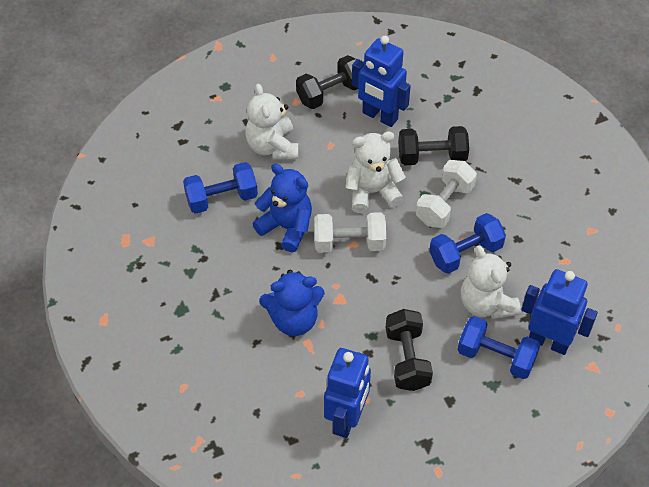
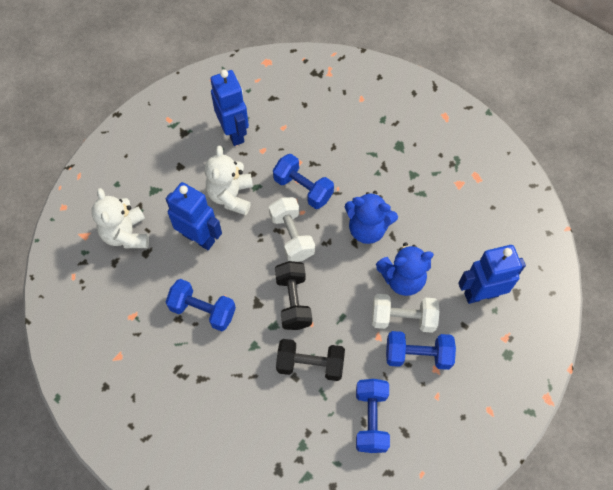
black dumbbell: 3 -> 2
blue dumbbell: 3 -> 4
white teddy bear: 3 -> 2

